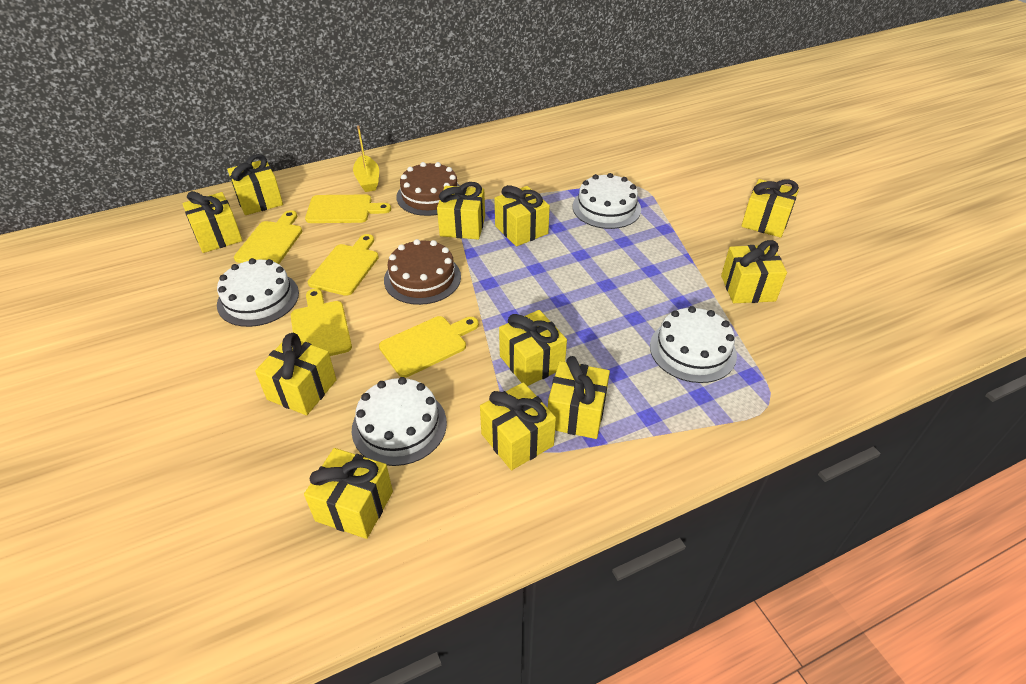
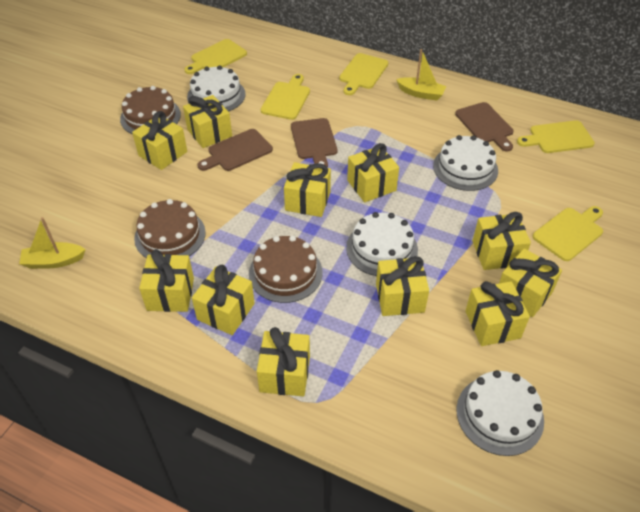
brown cake: 2 -> 3
brown cutting board: 0 -> 3
yellow boat: 1 -> 2

